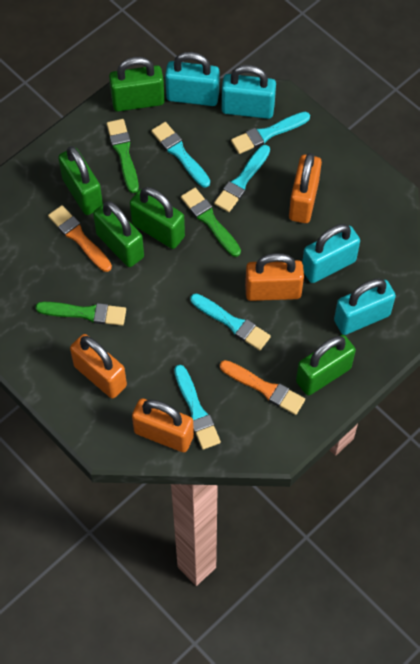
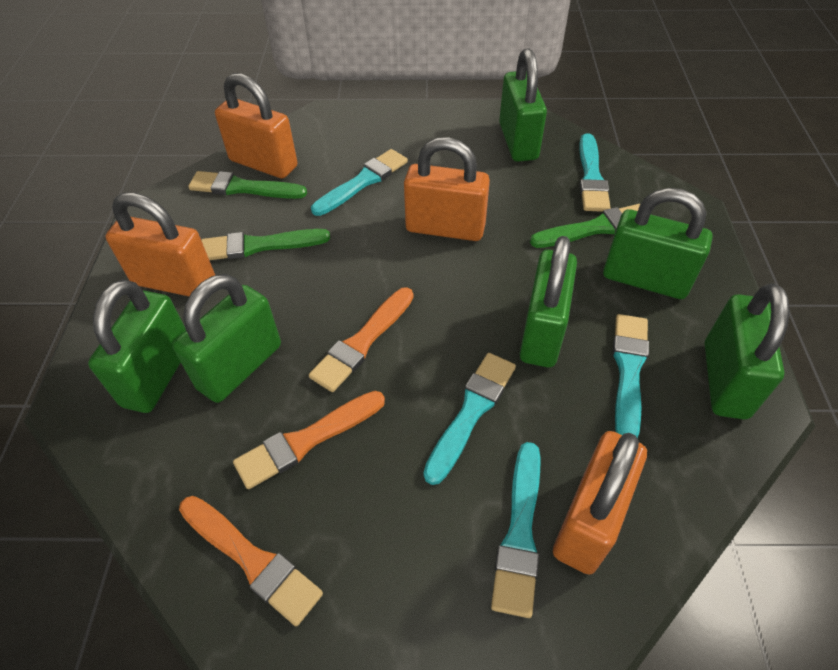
green padlock: 5 -> 6
orange brush: 2 -> 3
turquoise padlock: 4 -> 0

